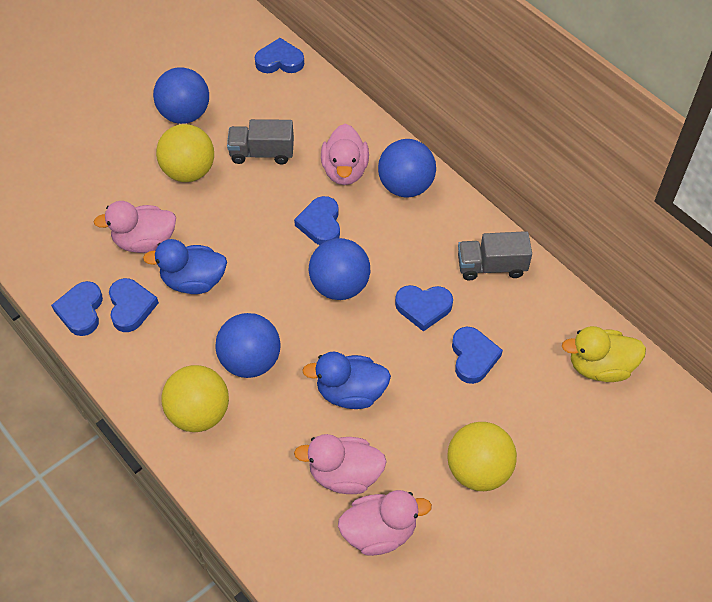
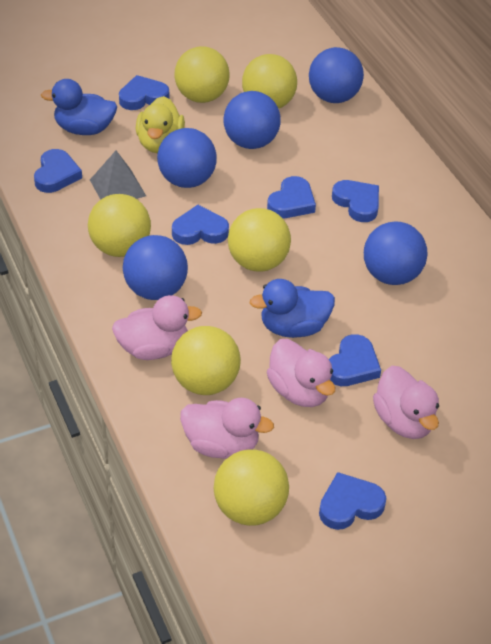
blue ball: 4 -> 5
blue heart: 6 -> 7
grey pyramid: 0 -> 1
grey truck: 2 -> 0
yellow ball: 3 -> 6

